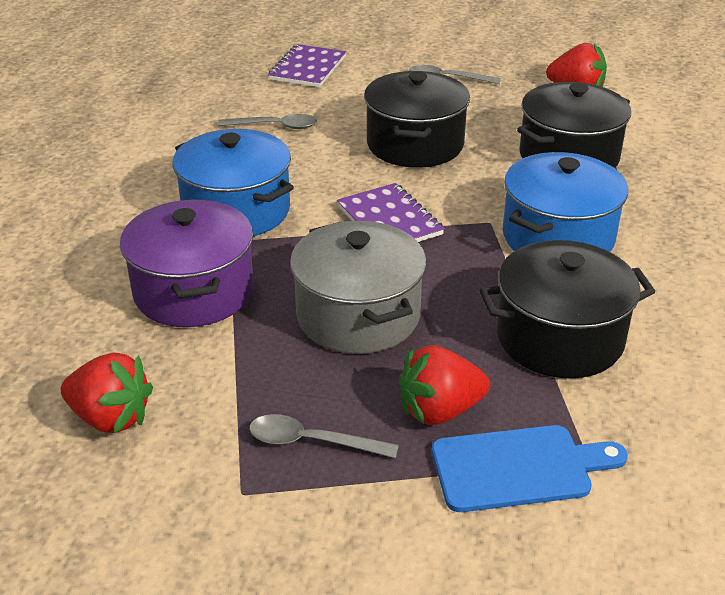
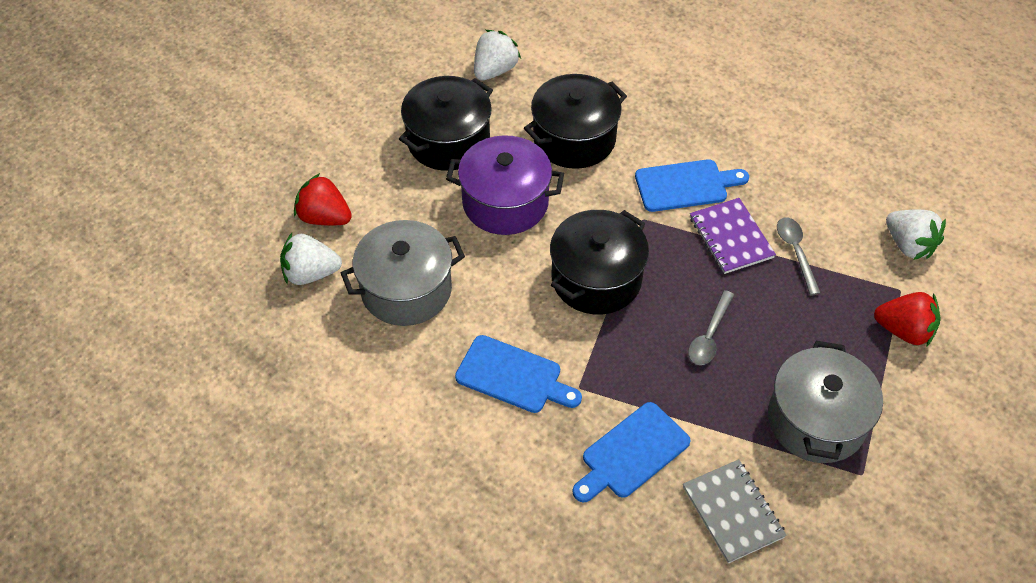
blue cutting board: 1 -> 3
blue pot: 2 -> 0
grey notebook: 0 -> 1
grey pot: 1 -> 2
grey spoon: 3 -> 2
purple notebook: 2 -> 1
red strawberry: 3 -> 2
white strawberry: 0 -> 3

